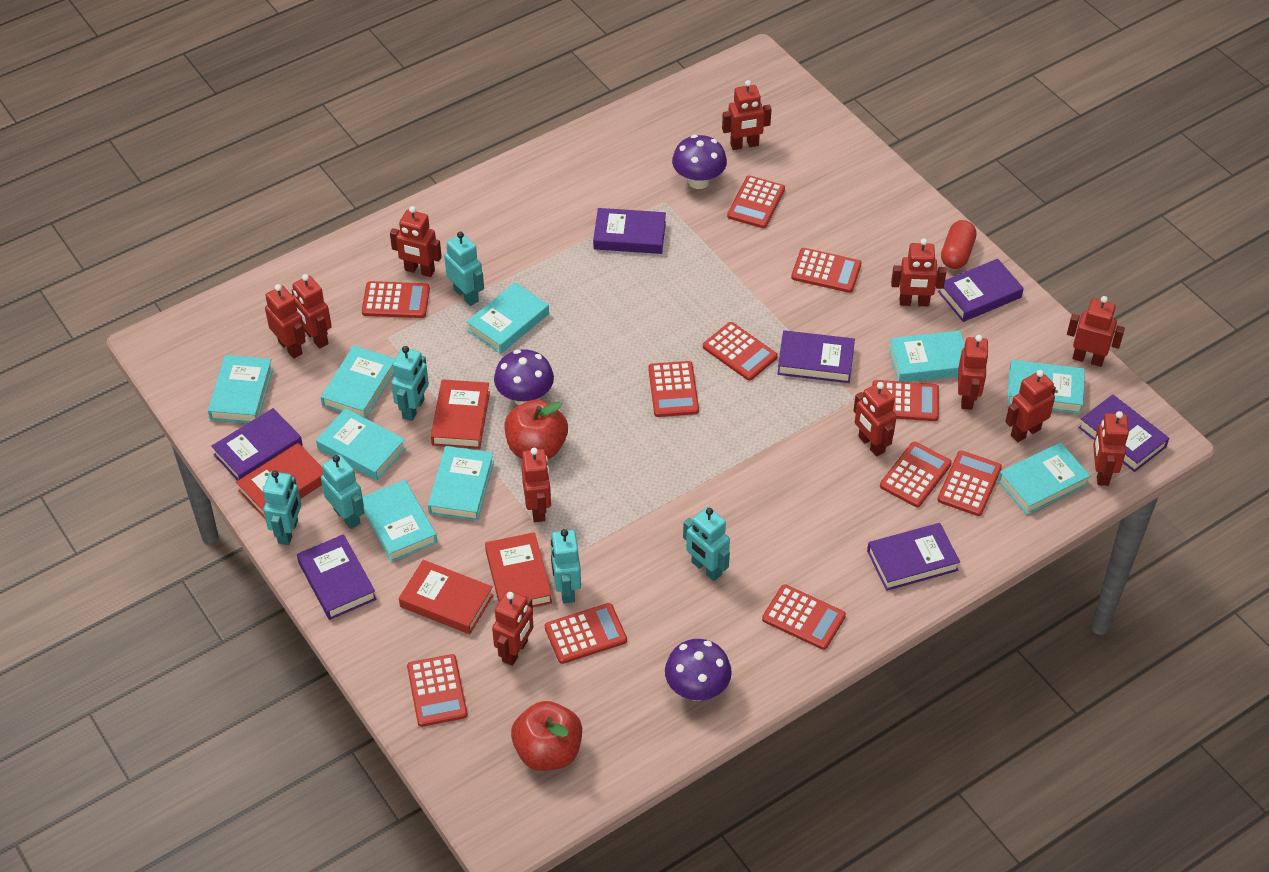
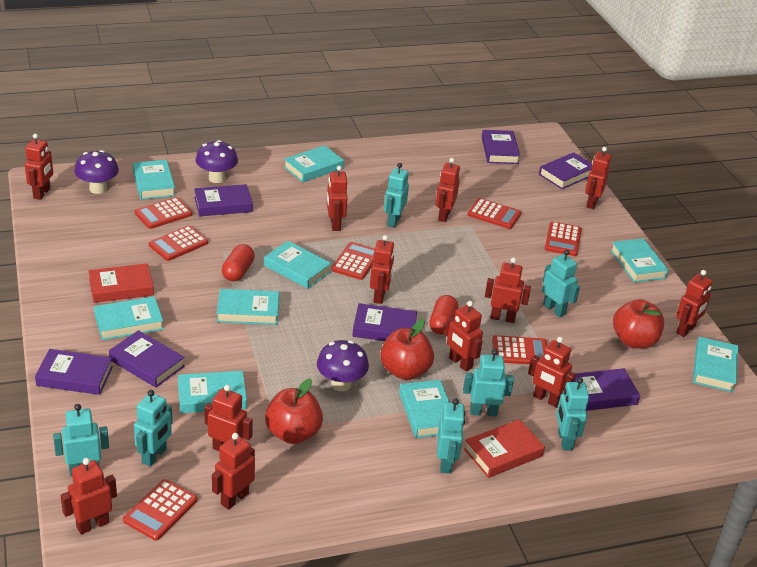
red apple: 2 -> 3
red book: 4 -> 2
red calculator: 11 -> 7
red capsule: 1 -> 2
turquoise robot: 6 -> 7

